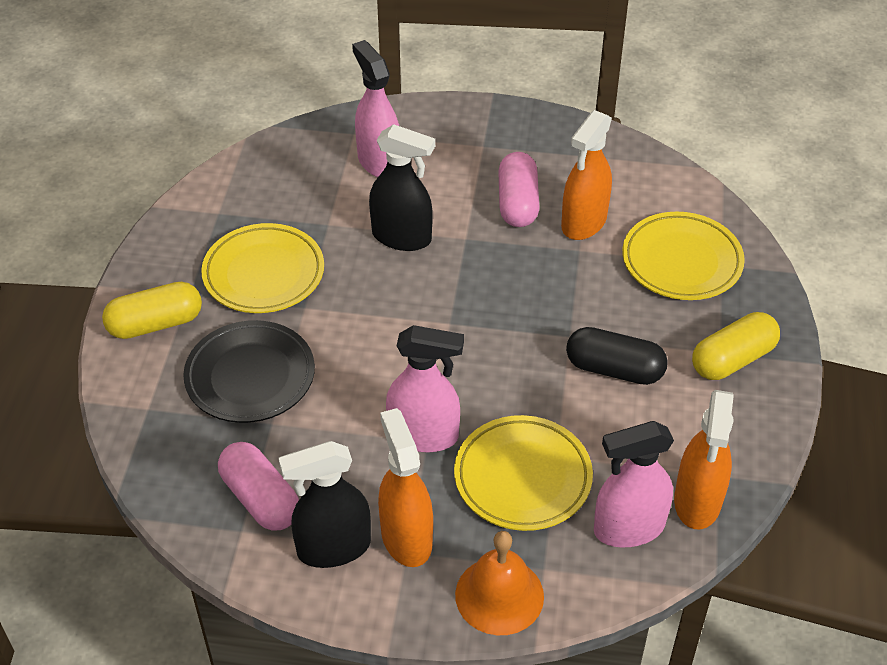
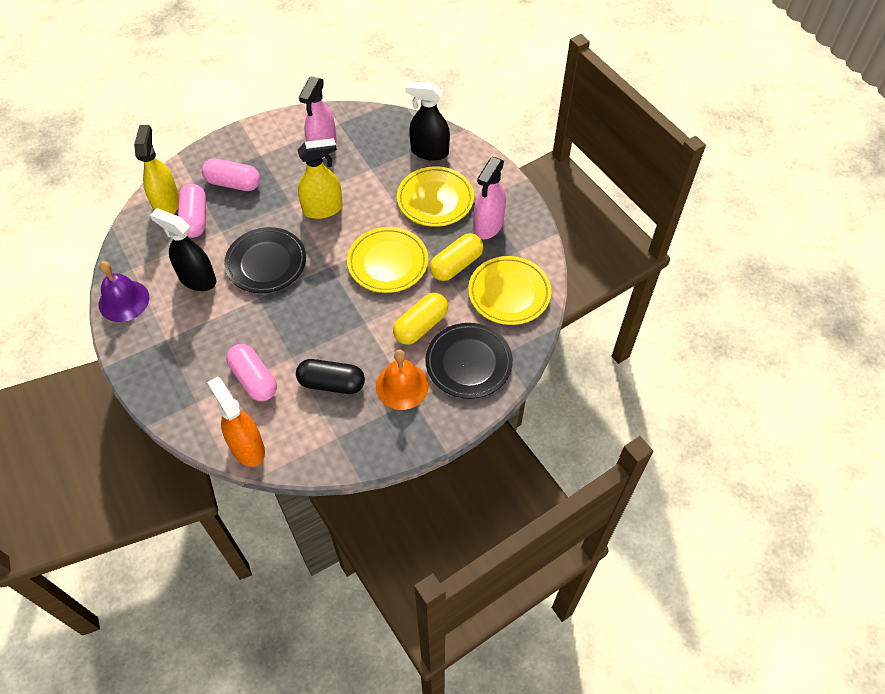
black plate: 1 -> 2
orange spray bottle: 3 -> 1
pink capsule: 2 -> 3
pink spray bottle: 3 -> 2
purple bell: 0 -> 1
yellow spray bottle: 0 -> 2

